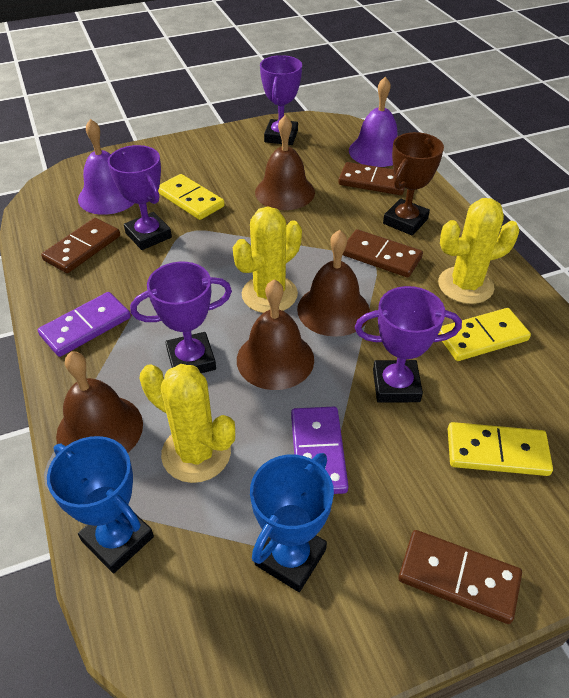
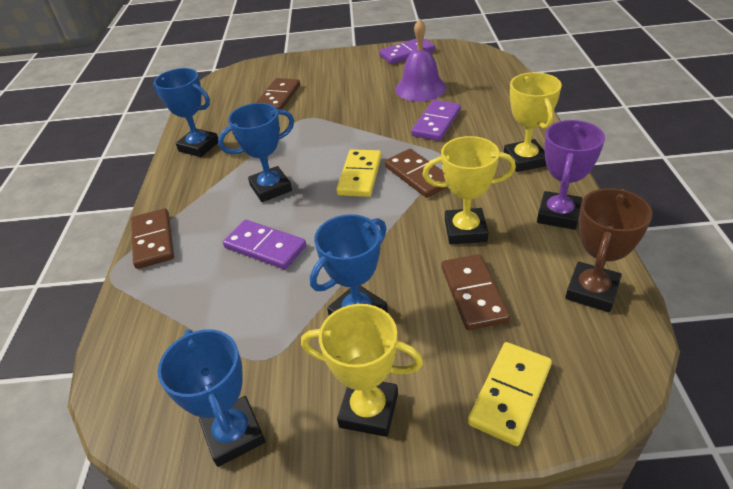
blue trophy: 2 -> 4
brown bell: 4 -> 0
purple bell: 2 -> 1
purple domino: 2 -> 3
purple trophy: 4 -> 1
yellow cactus: 3 -> 0
yellow domino: 3 -> 2
yellow trophy: 0 -> 3

